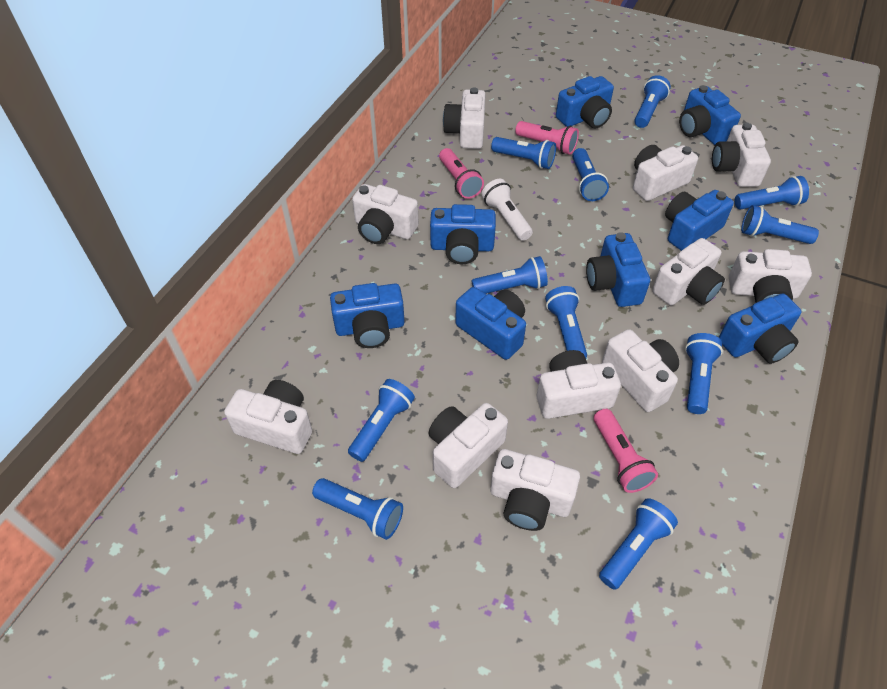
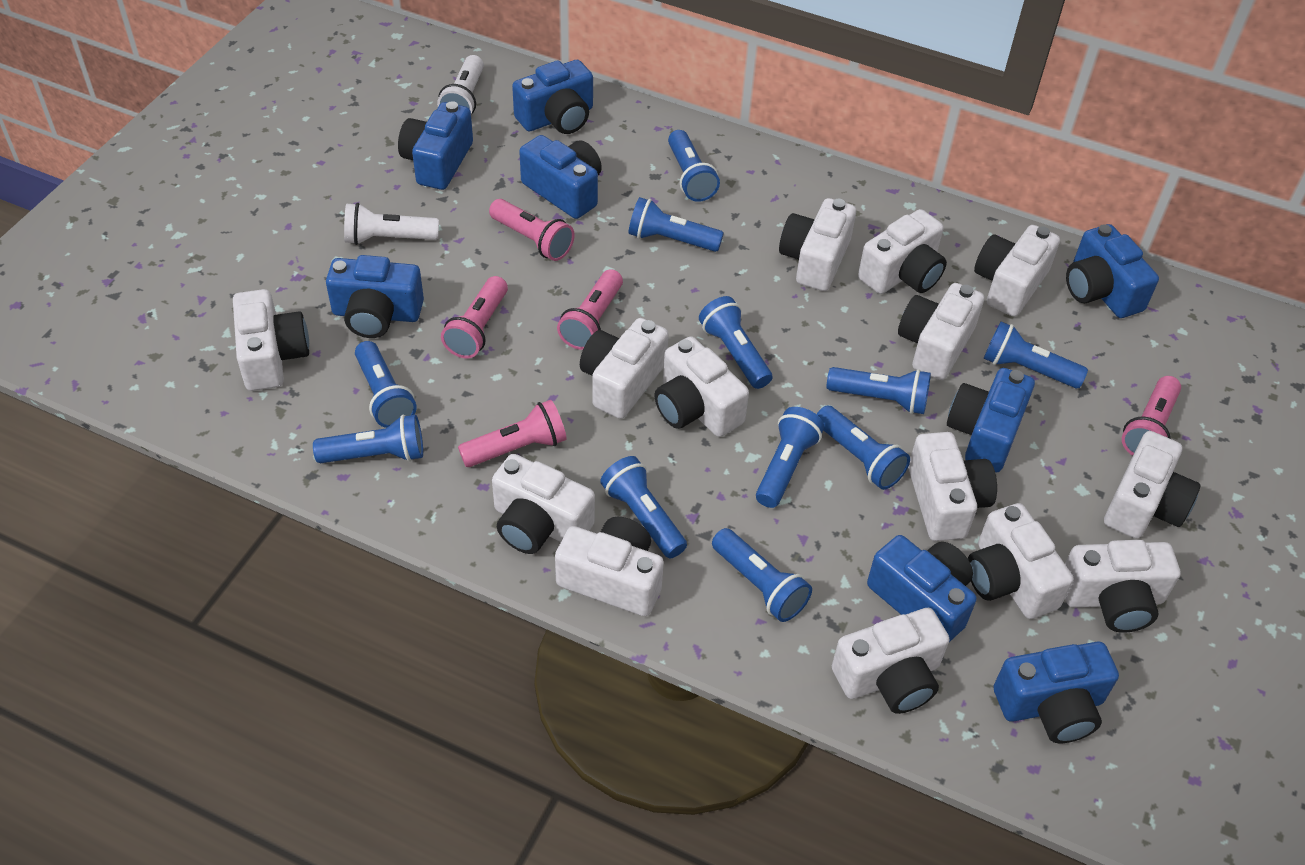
pink flashlight: 3 -> 5
white camera: 11 -> 14
white flashlight: 1 -> 2

